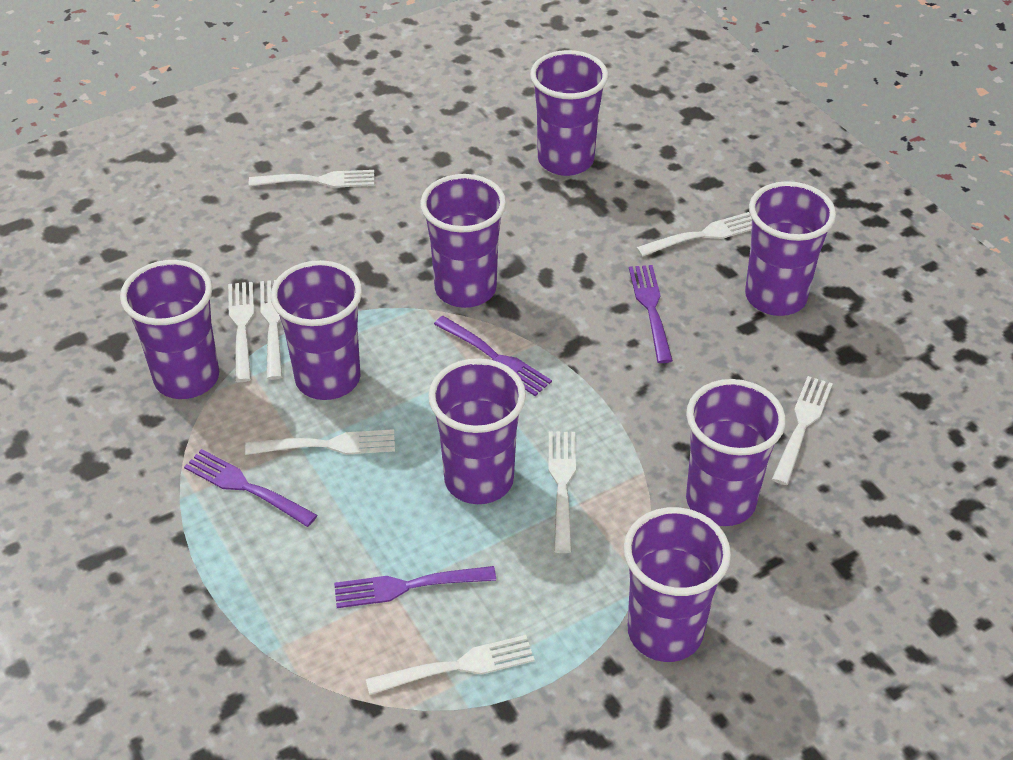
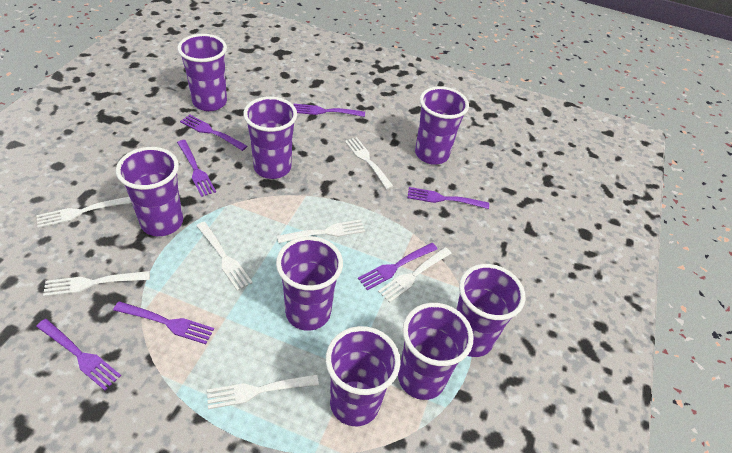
purple fork: 4 -> 7
white fork: 8 -> 7

